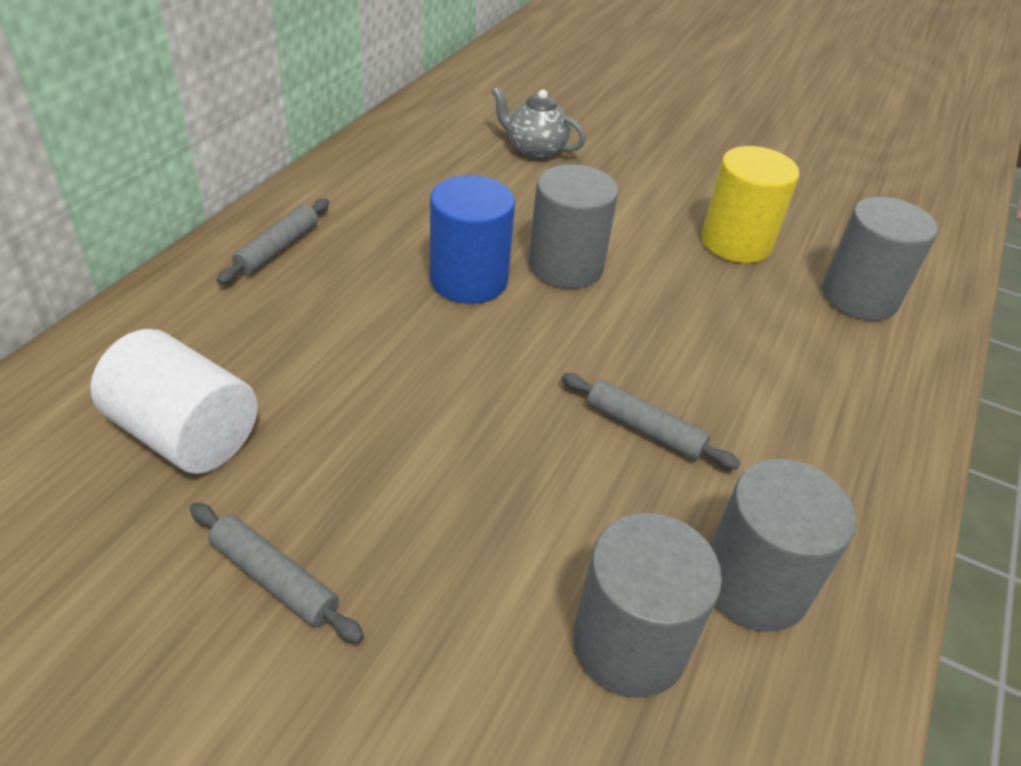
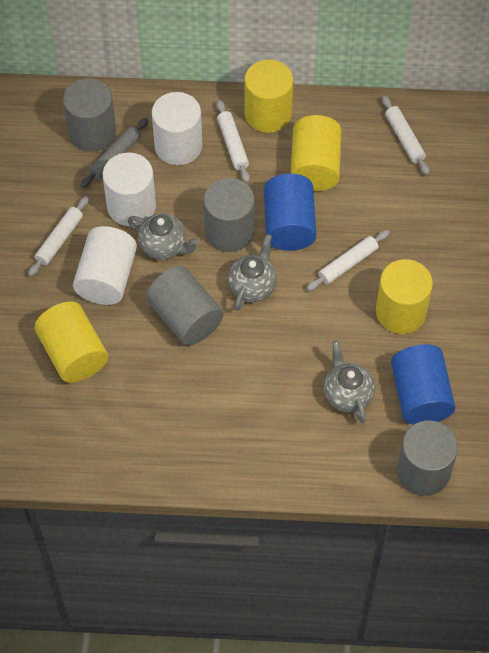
blue cylinder: 1 -> 2
grey rolling pin: 3 -> 1
grey teapot: 1 -> 3
white cylinder: 1 -> 3
white rolling pin: 0 -> 4
yellow cylinder: 1 -> 4

